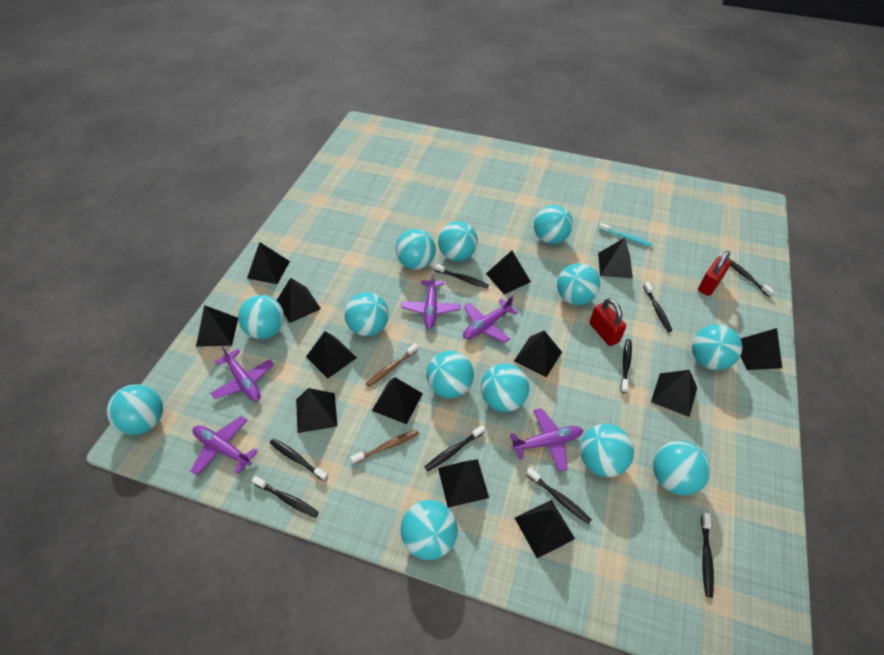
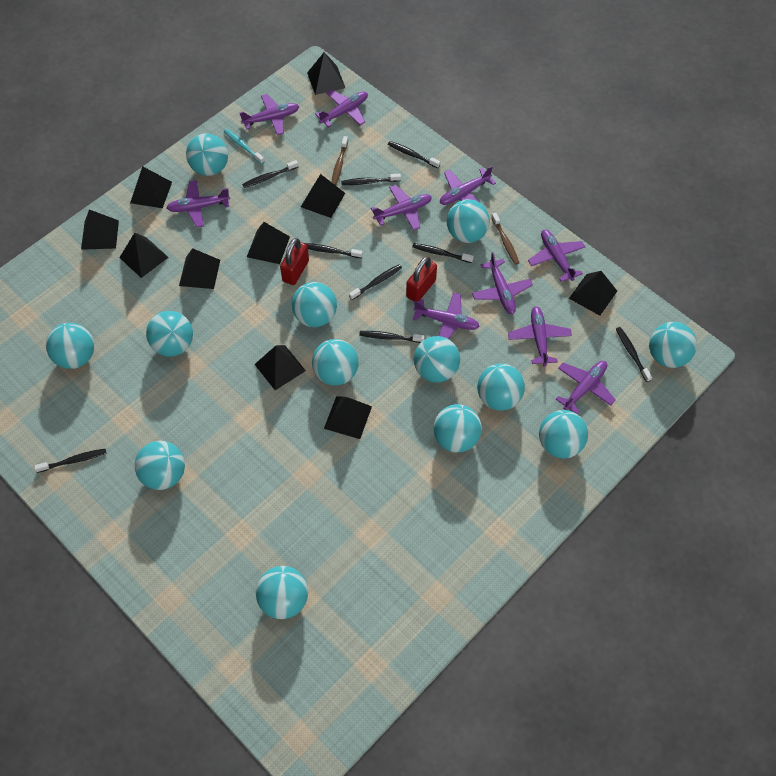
black pyramid: 13 -> 10
purple plane: 5 -> 10

